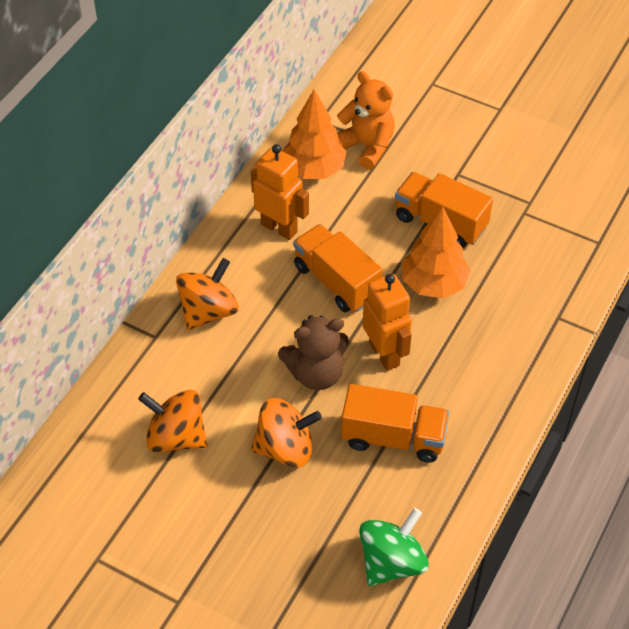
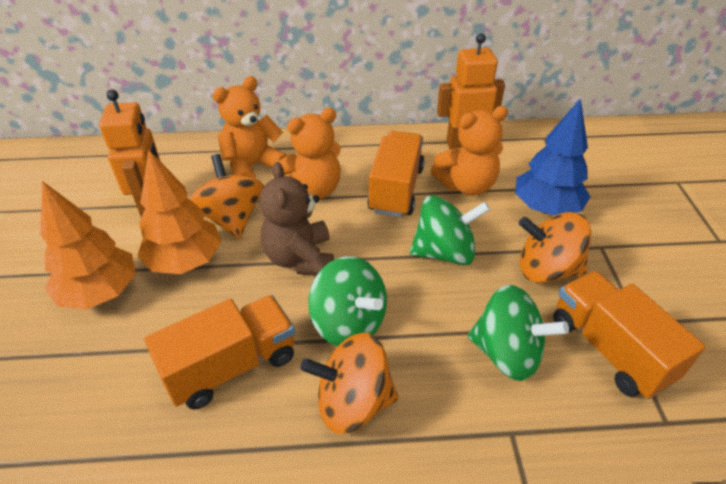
blue tree: 0 -> 1
green spinning top: 1 -> 3
orange teddy bear: 1 -> 3

